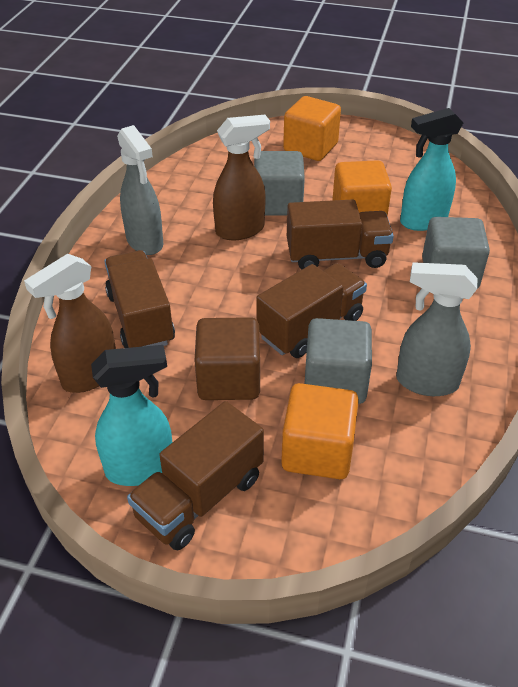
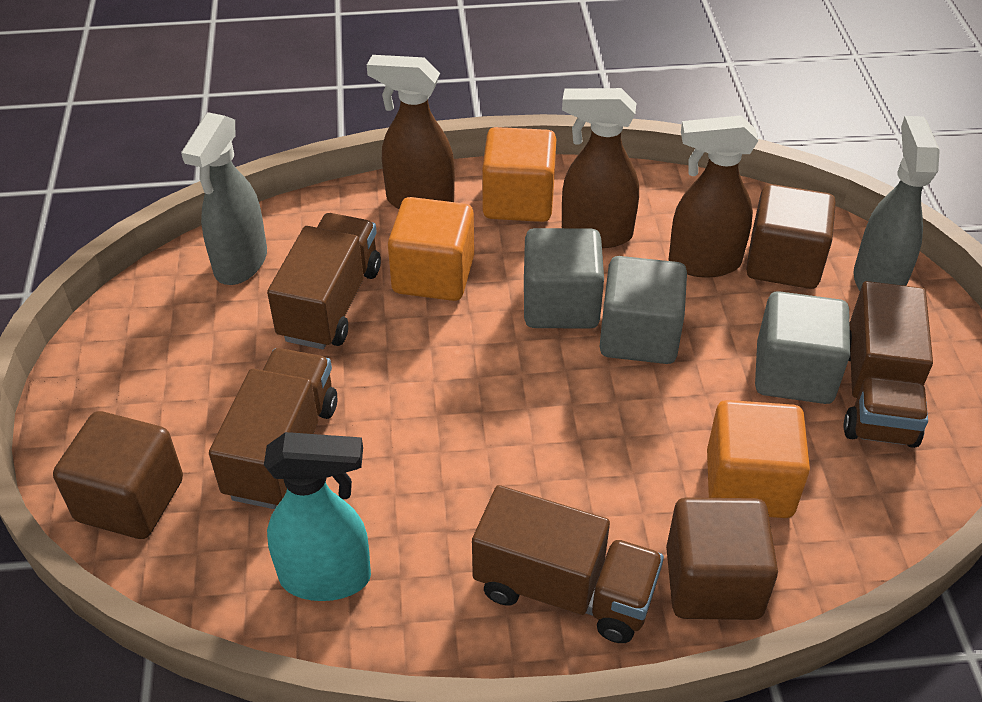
brown cube: 1 -> 3
brown spray bottle: 2 -> 3
turquoise spray bottle: 2 -> 1

